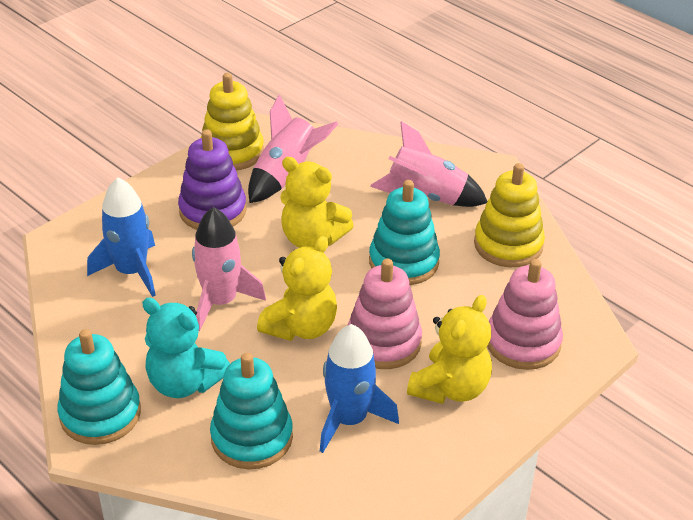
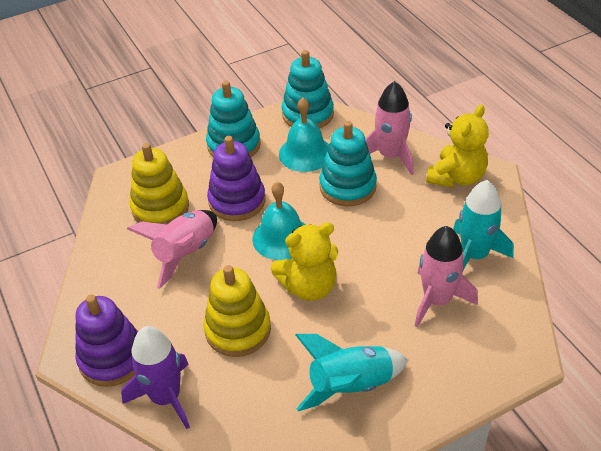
blue rocket: 2 -> 0
pink stacking toy: 2 -> 0
purple rocket: 0 -> 1
purple stacking toy: 1 -> 2
turquoise bell: 0 -> 2
turquoise rocket: 0 -> 2
turquoise teddy bear: 1 -> 0
yellow teddy bear: 3 -> 2

